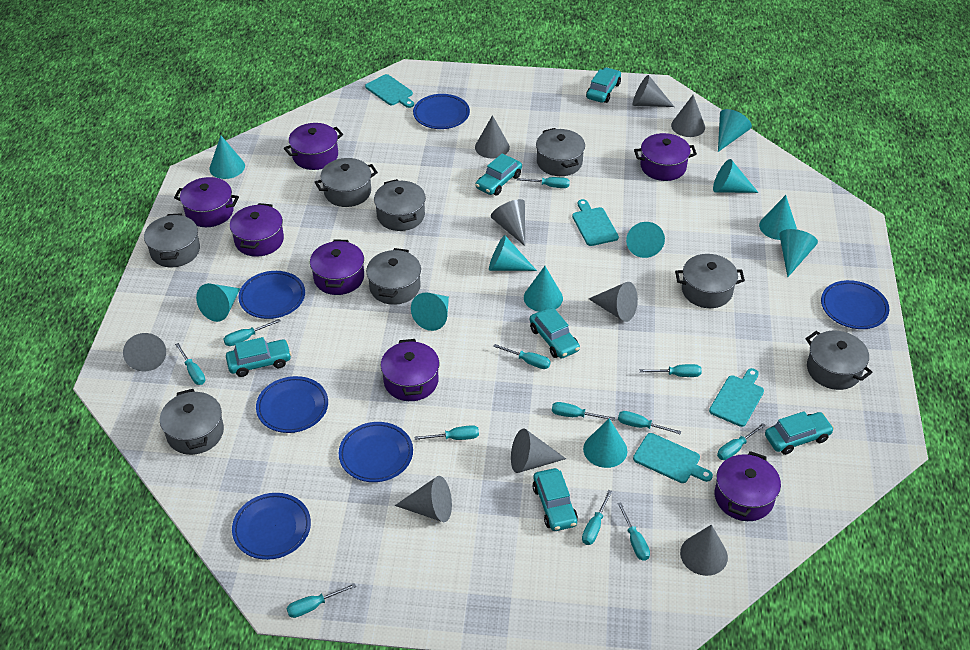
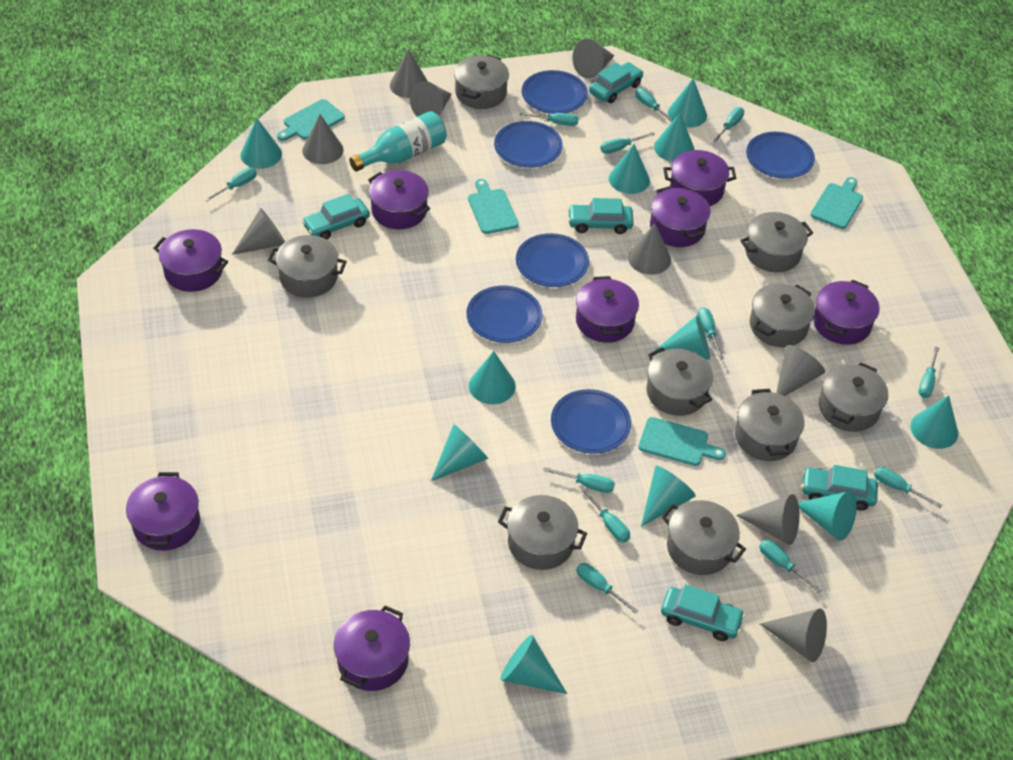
grey pot: 8 -> 9
purple pot: 7 -> 8
turquoise bottle: 0 -> 1
turquoise car: 6 -> 5

